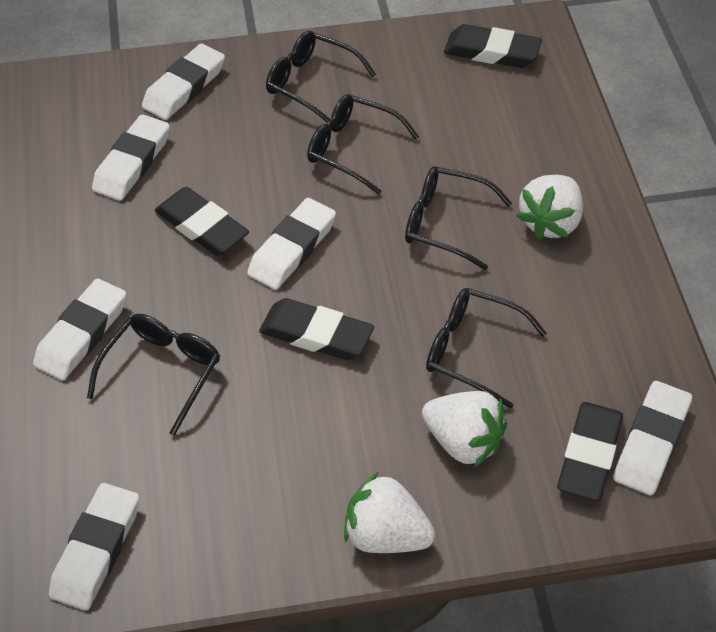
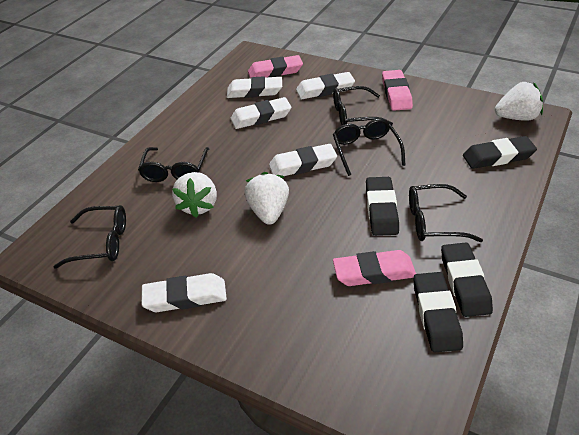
pink eraser: 0 -> 3
white eraser: 6 -> 5

